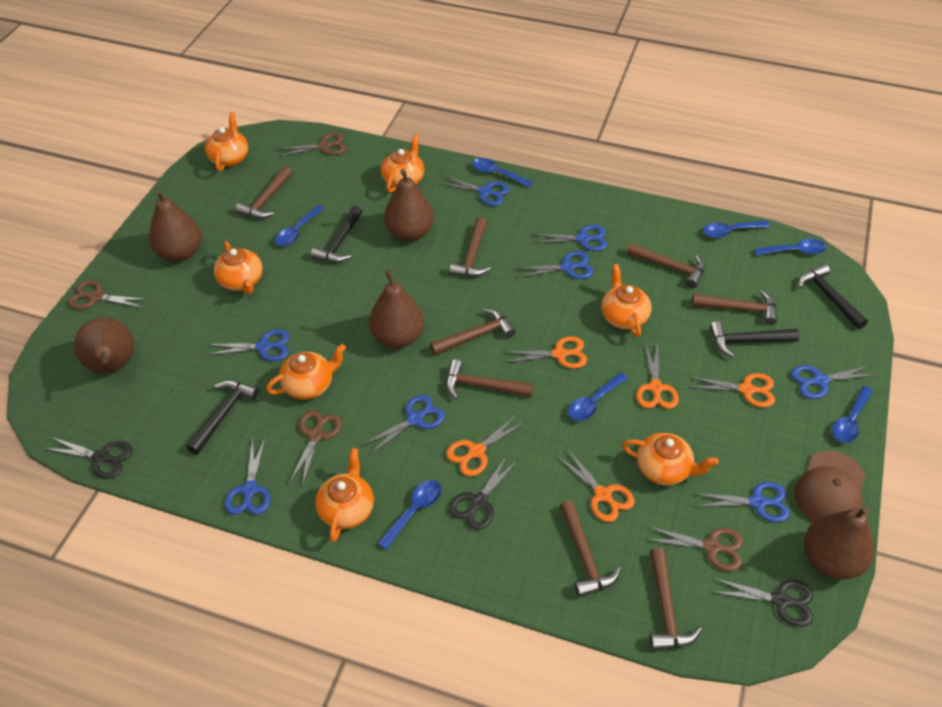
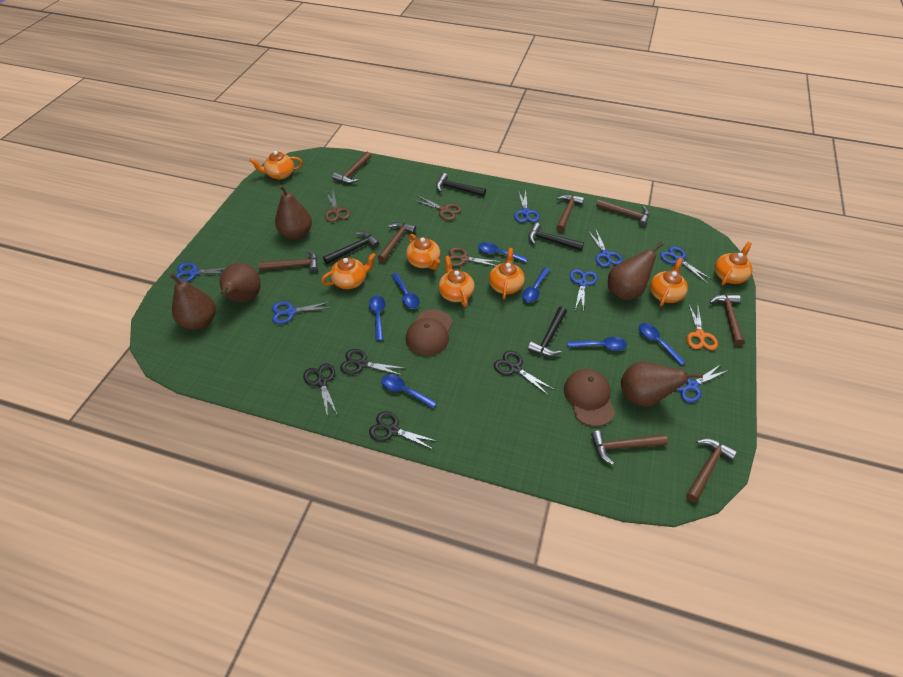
black scissors: 3 -> 4
blue scissors: 8 -> 7
brown cap: 1 -> 2
brown scissors: 4 -> 3
orange scissors: 5 -> 1

